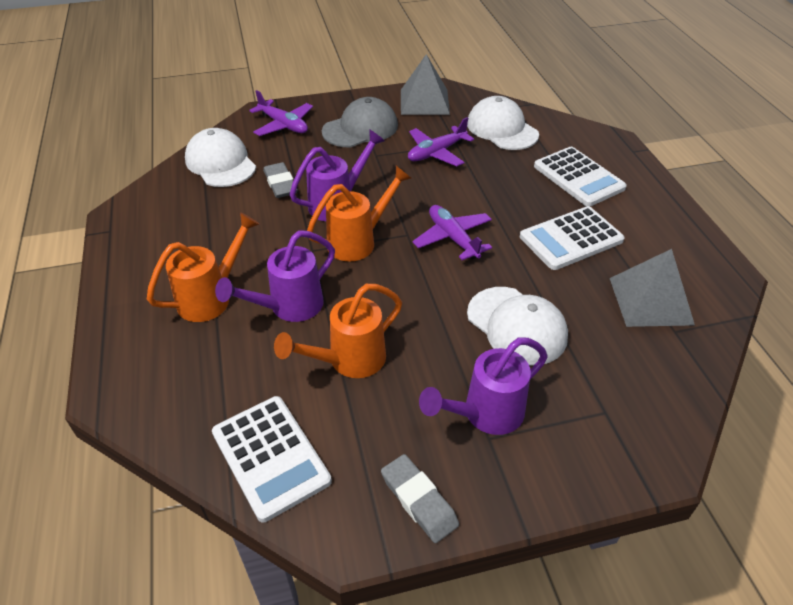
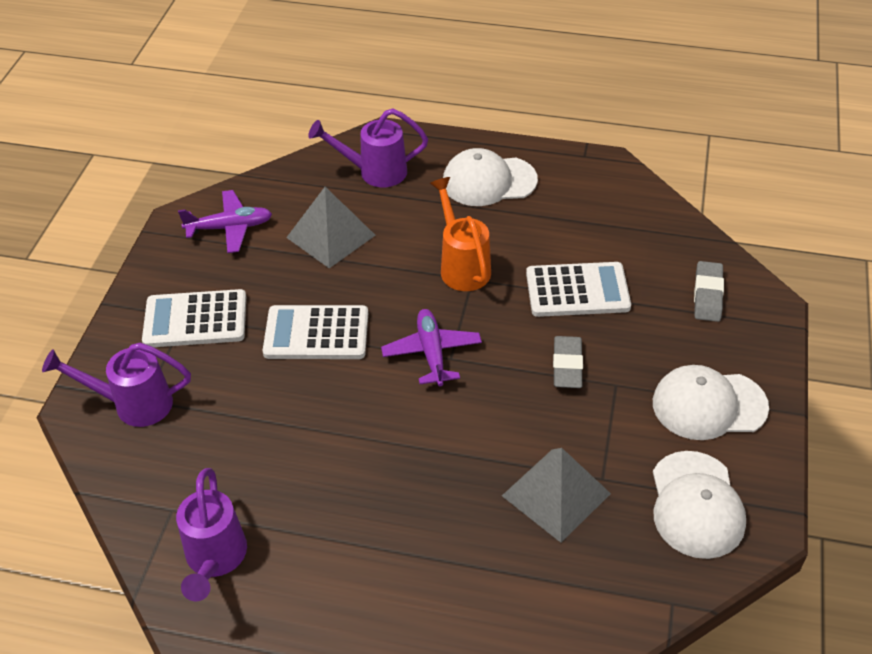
grey cap: 1 -> 0
orange watering can: 3 -> 1
purple plane: 3 -> 2

